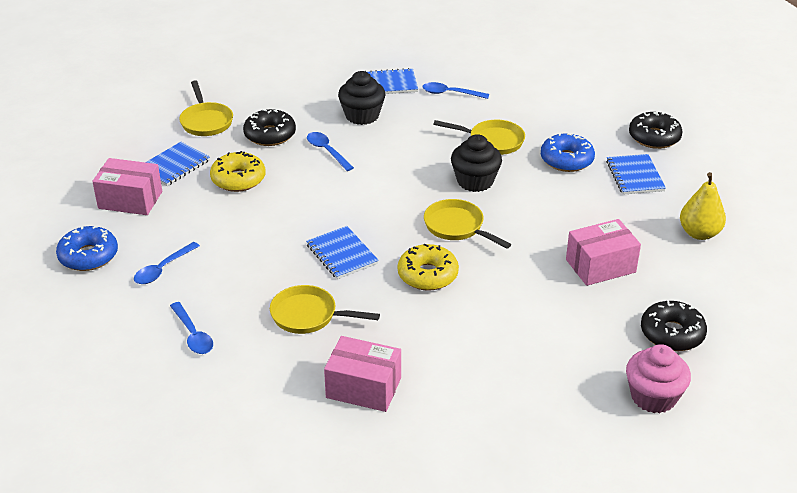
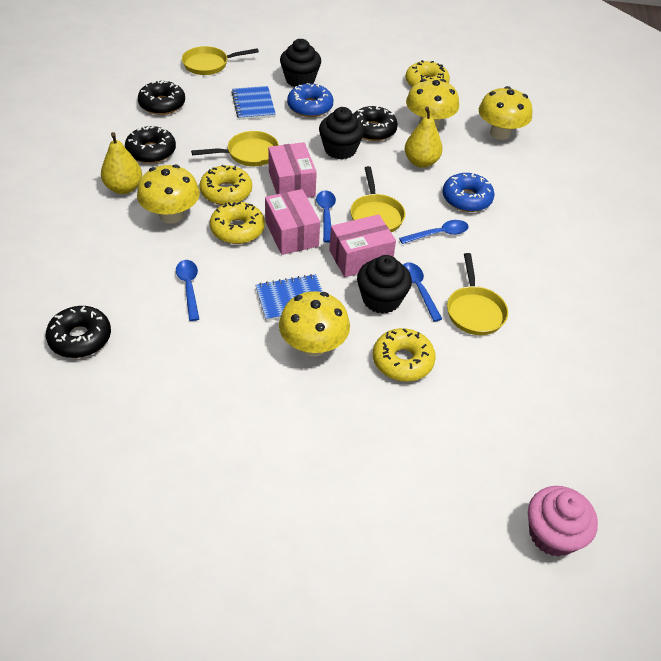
black cupcake: 2 -> 3
black donut: 3 -> 4
blue notebook: 4 -> 2
yellow donut: 2 -> 4
yellow mushroom: 0 -> 4
yellow pear: 1 -> 2

